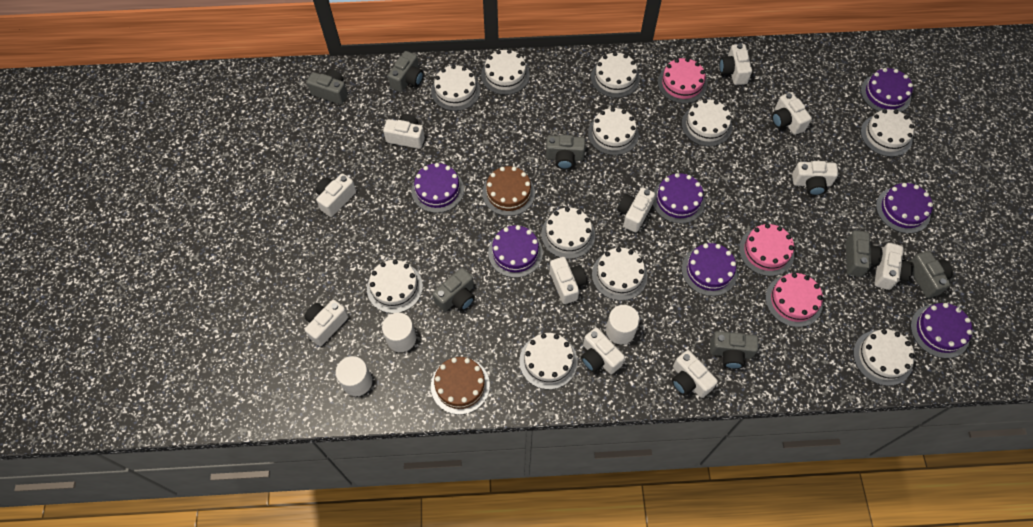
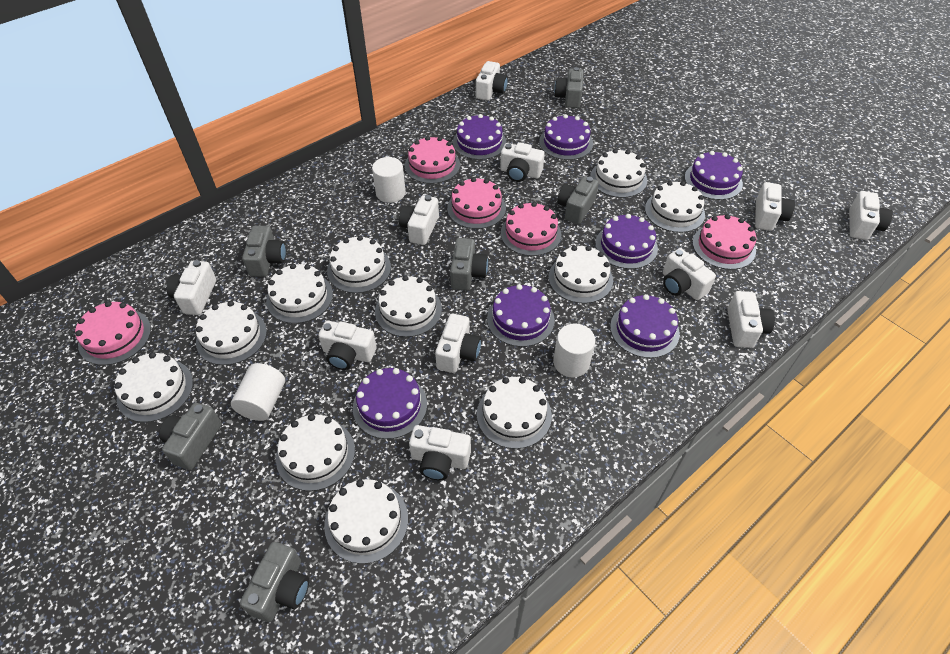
brown cake: 2 -> 0
grey camera: 7 -> 6
pink cake: 3 -> 5

